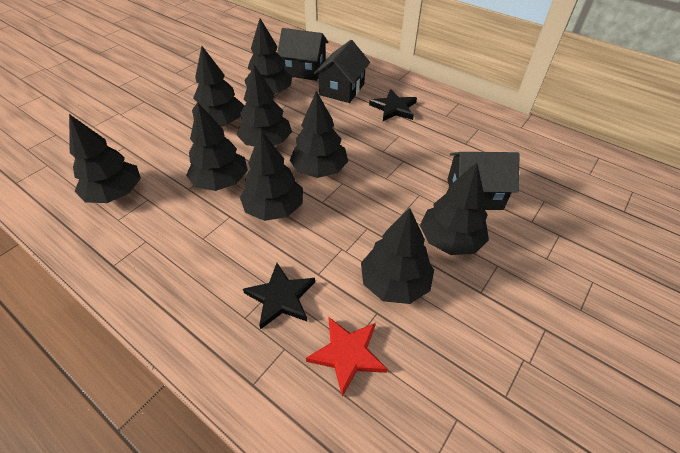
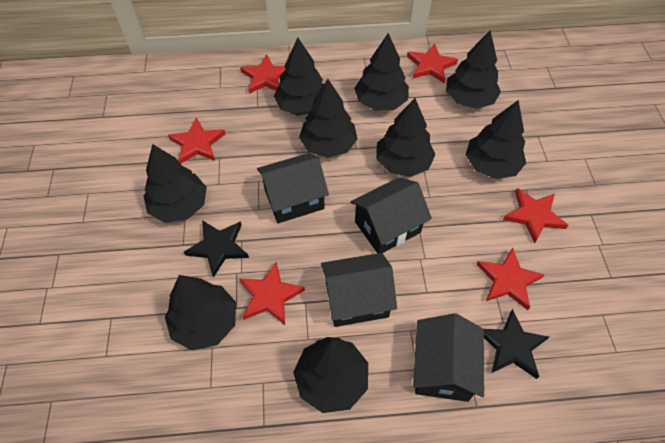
black house: 3 -> 4
red star: 1 -> 6

